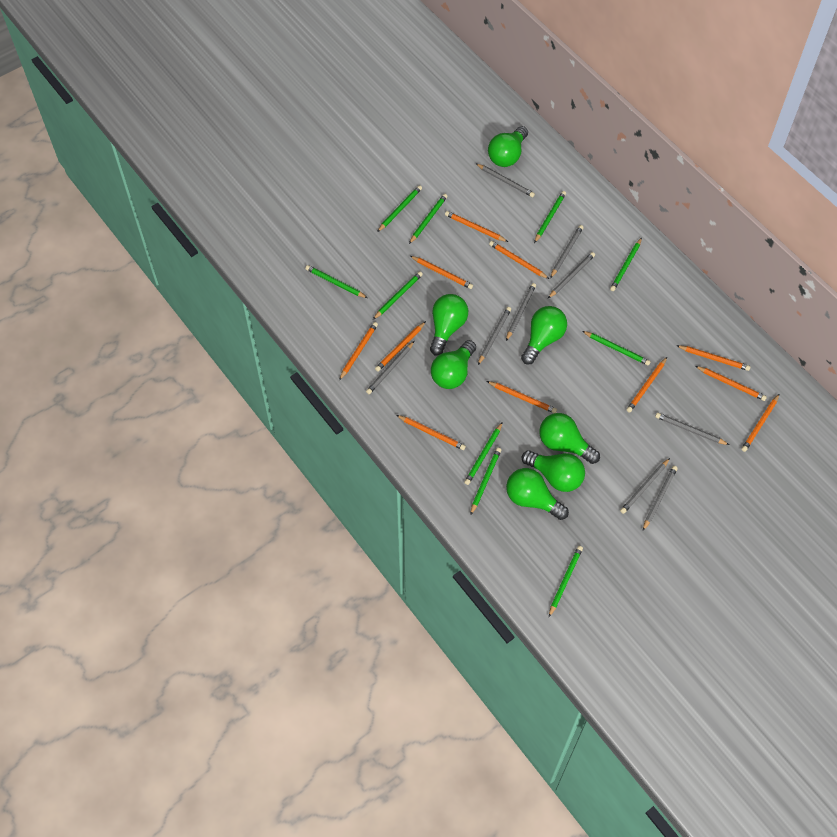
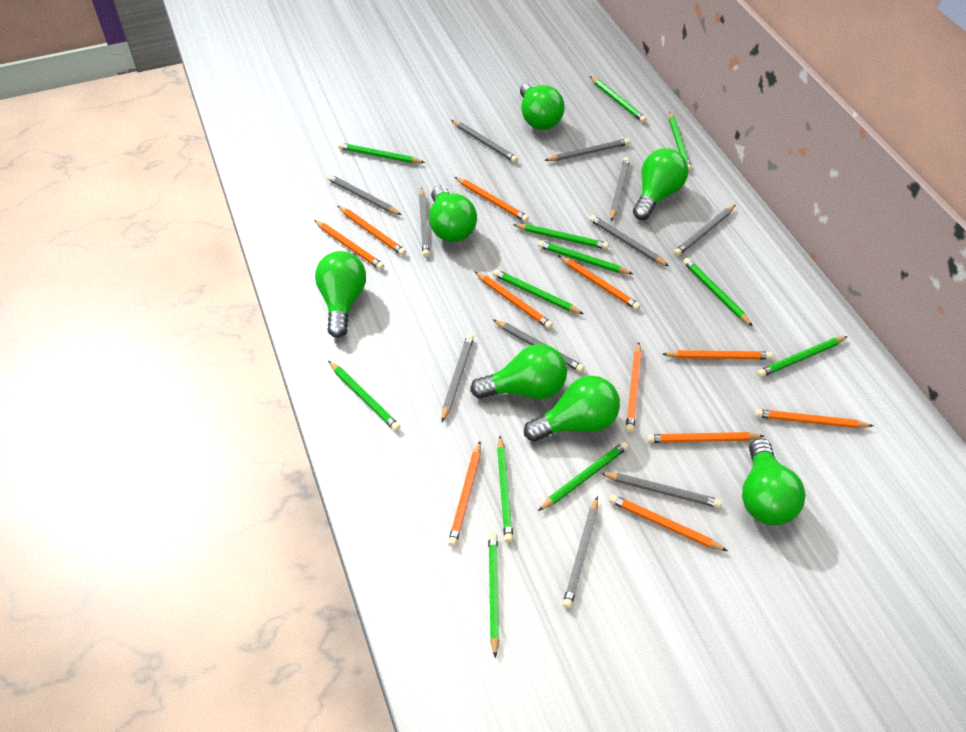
green pencil: 10 -> 12
grey pencil: 9 -> 11

